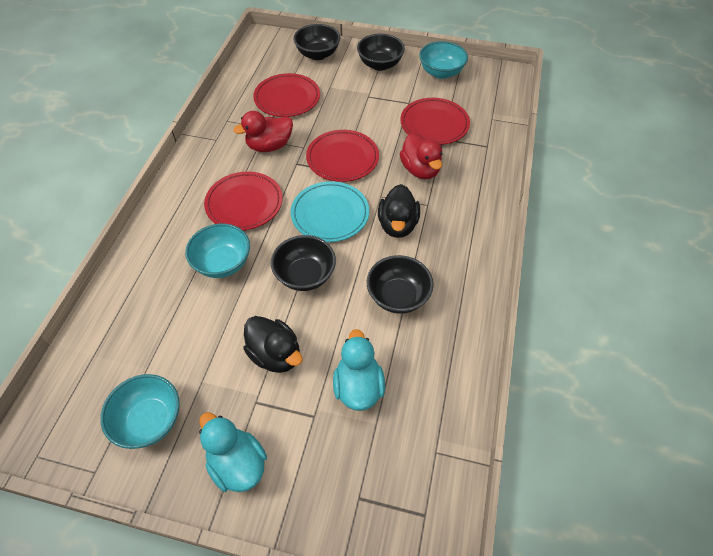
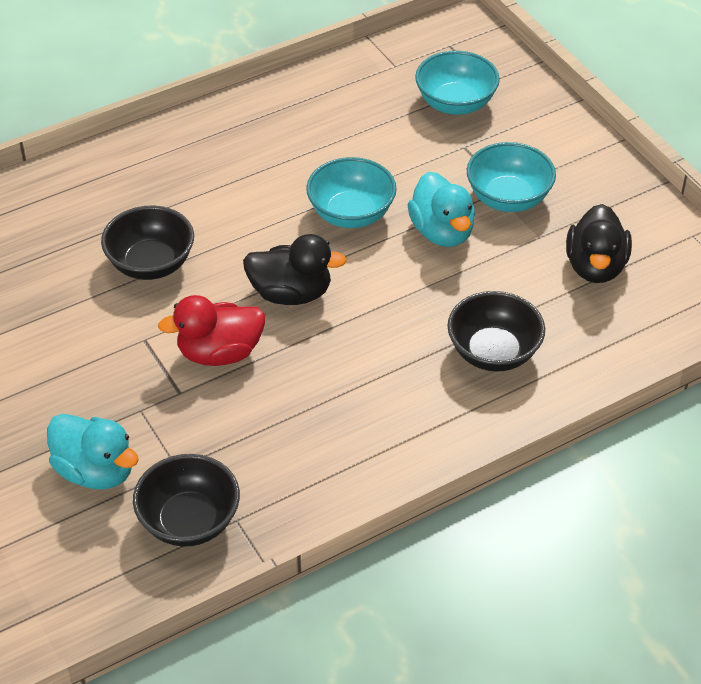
black bowl: 4 -> 3
red duck: 2 -> 1
red plate: 4 -> 0
turquoise plate: 1 -> 0

